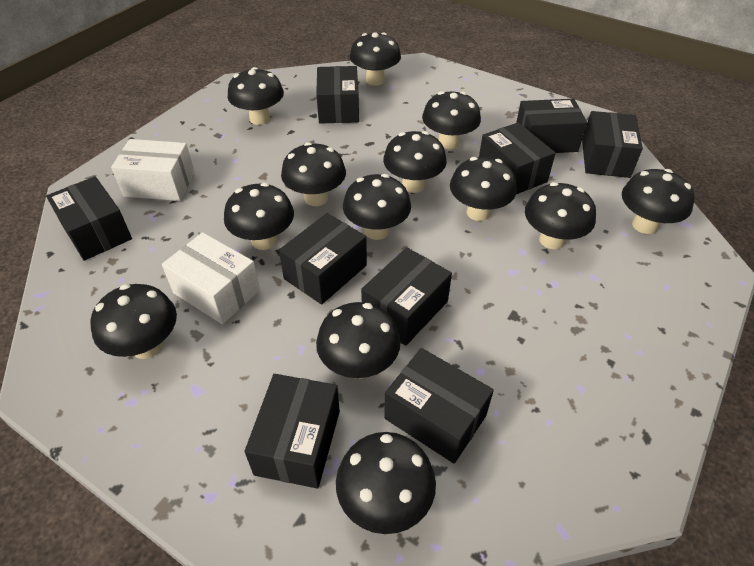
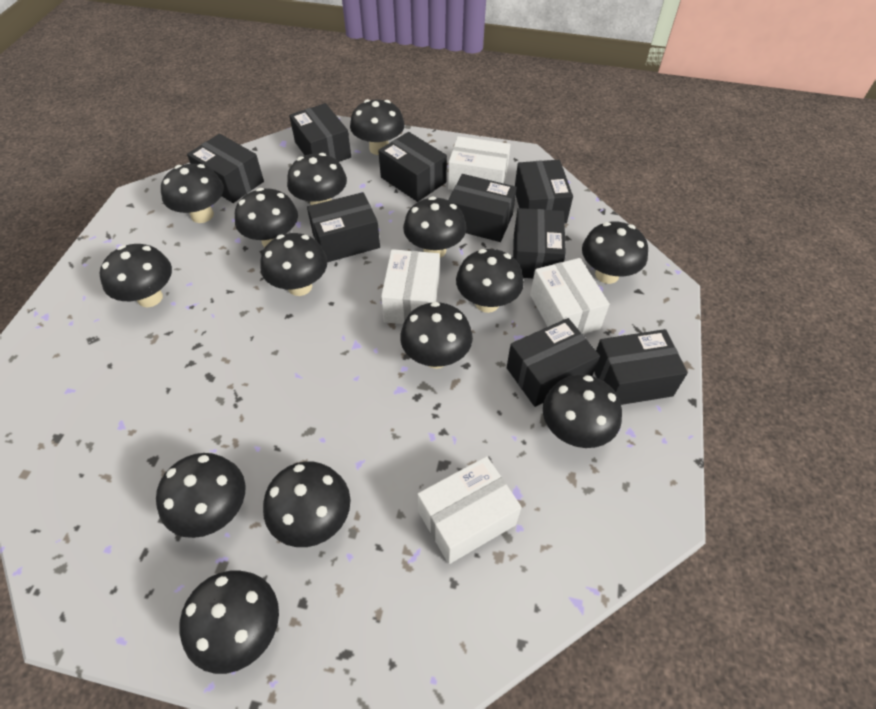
black mushroom: 13 -> 14
white box: 2 -> 4

